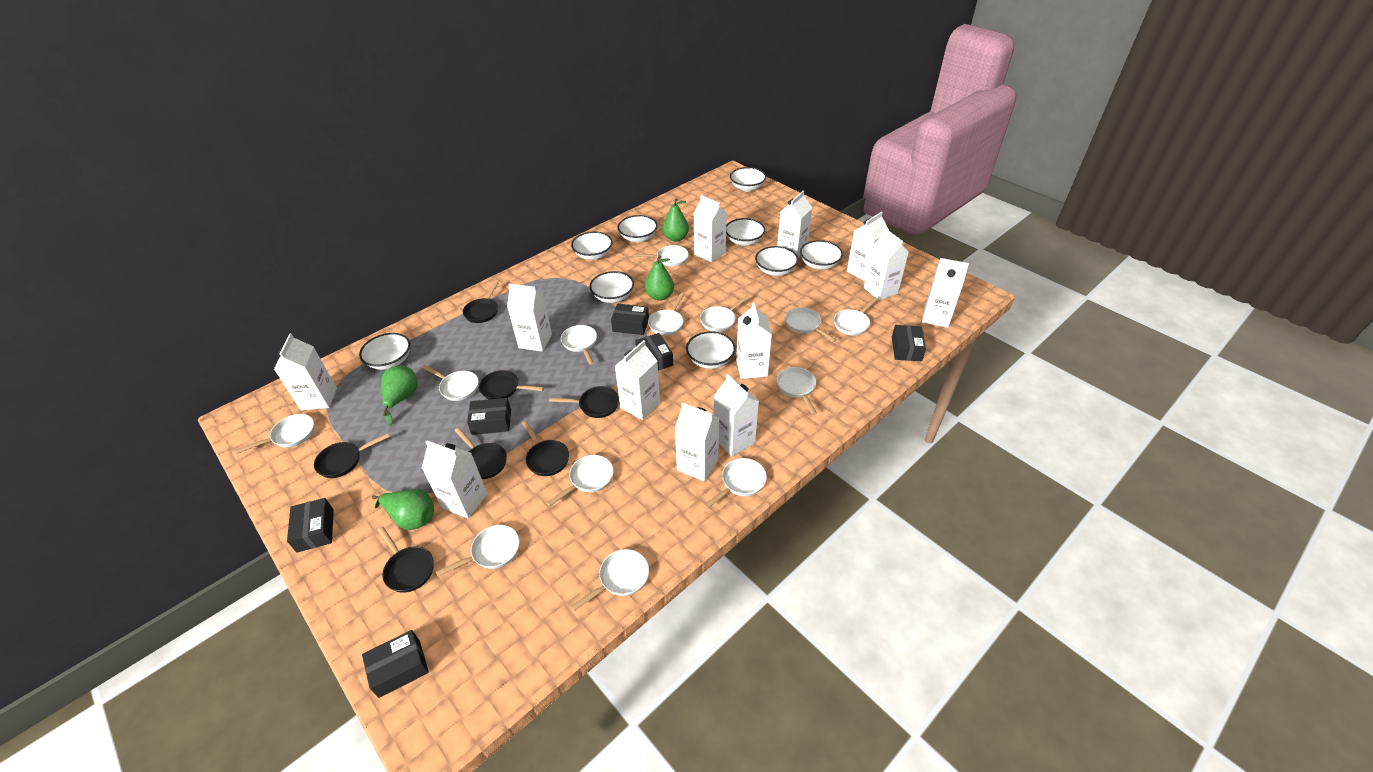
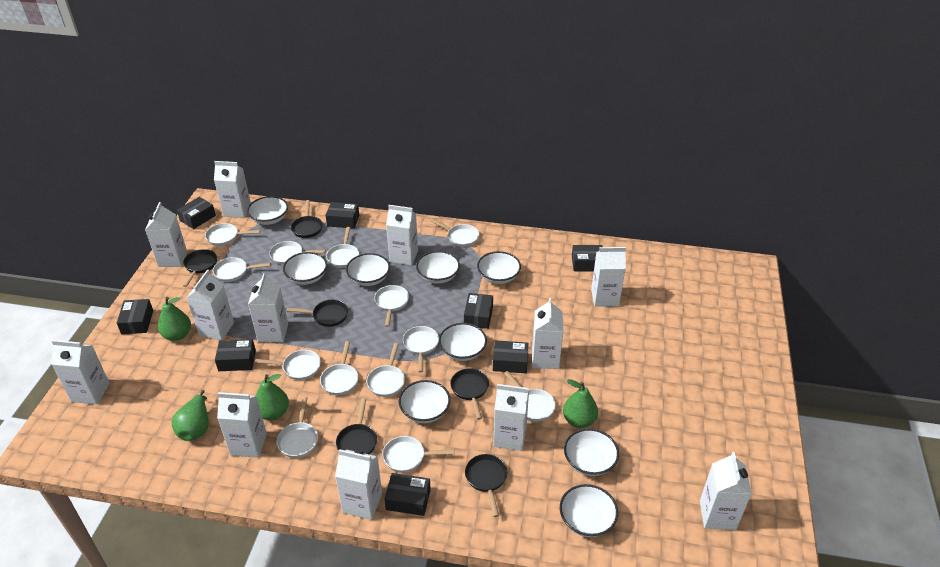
black box: 6 -> 8
black pan: 7 -> 6

